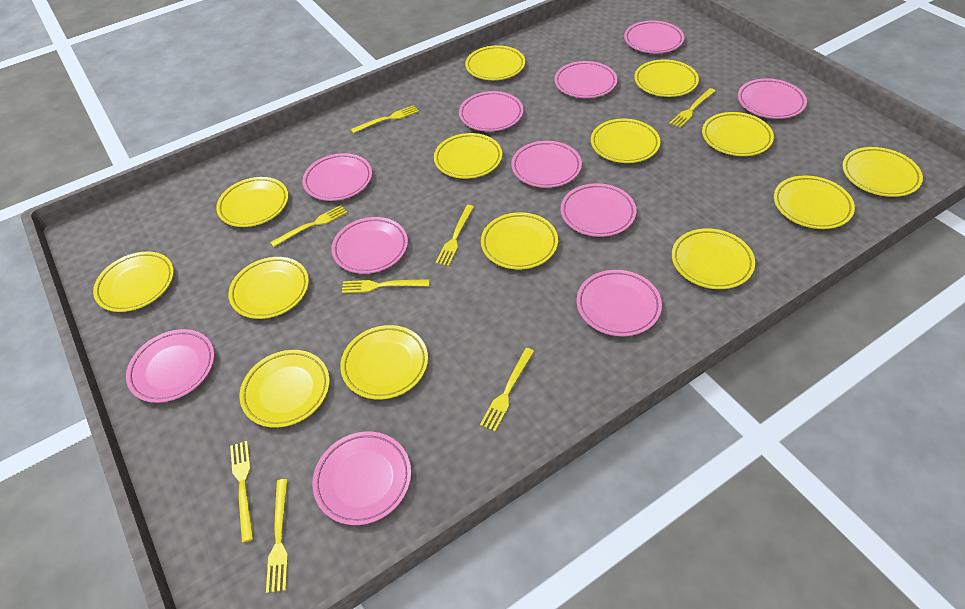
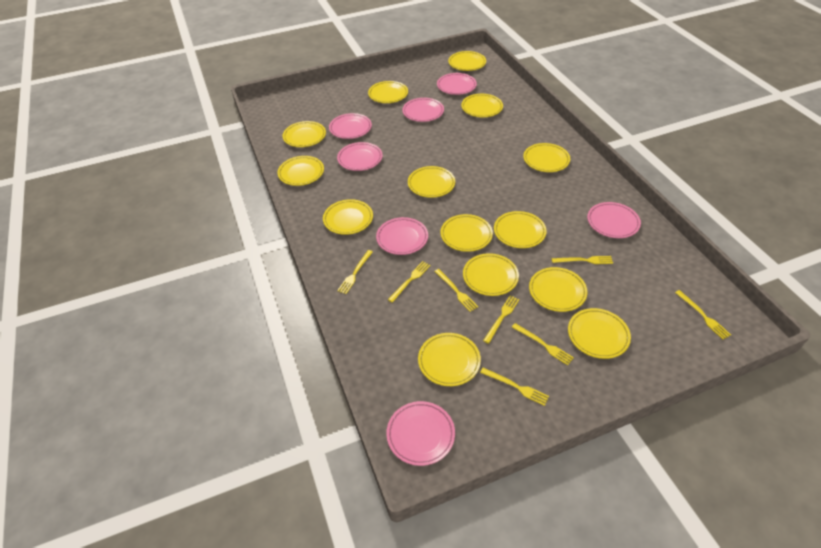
pink plate: 11 -> 7

